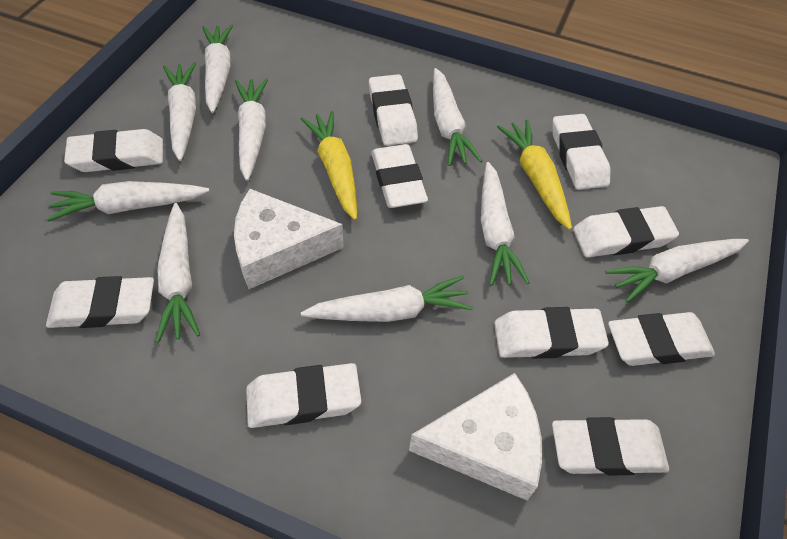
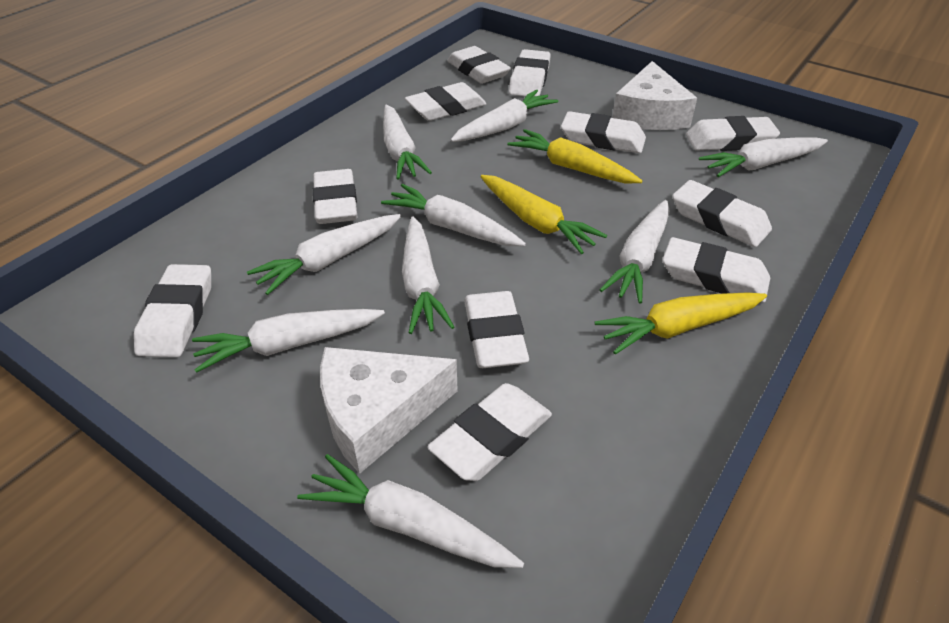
white eraser: 10 -> 11
yellow carrot: 2 -> 3

